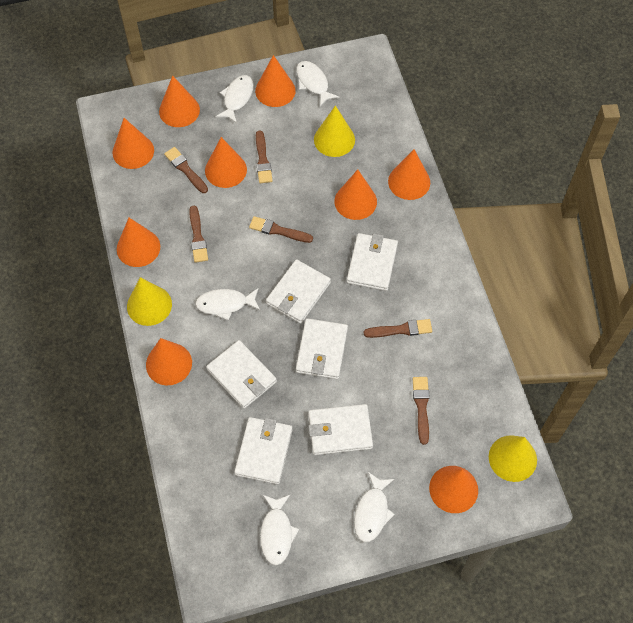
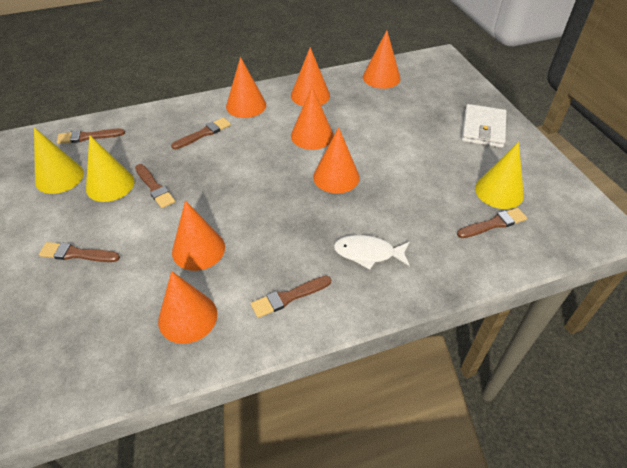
orange cone: 9 -> 7
white fish: 5 -> 1
white wallet: 6 -> 1

